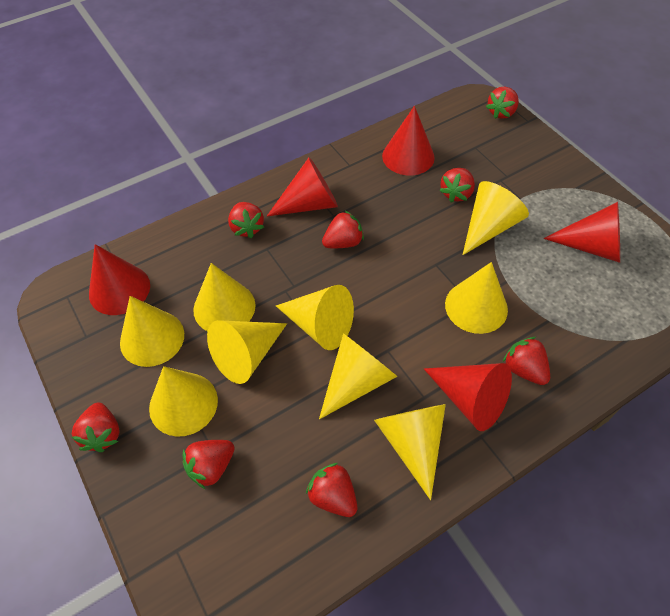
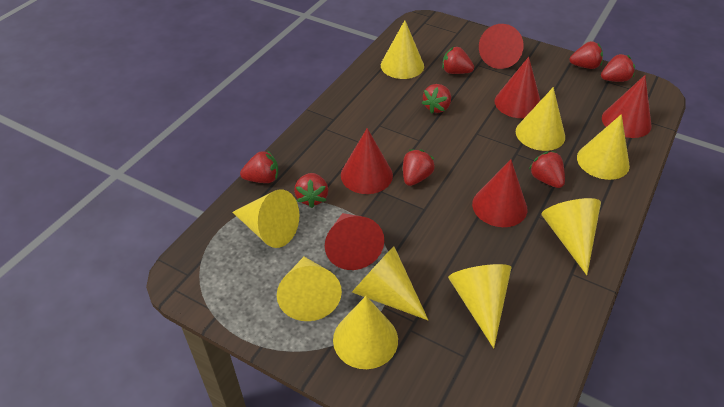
red cone: 5 -> 6

